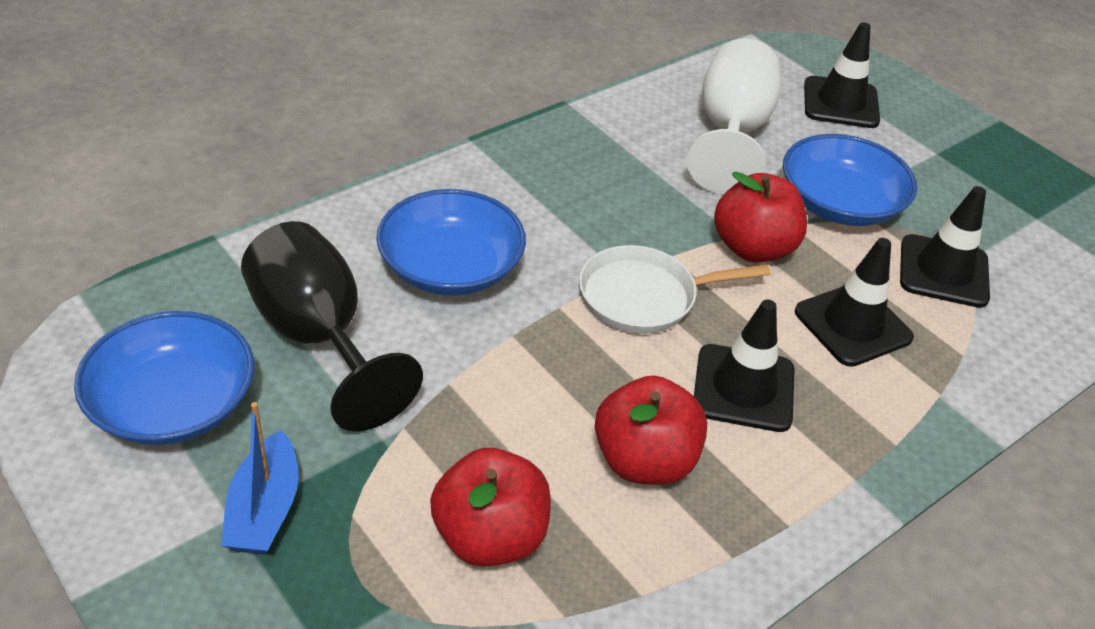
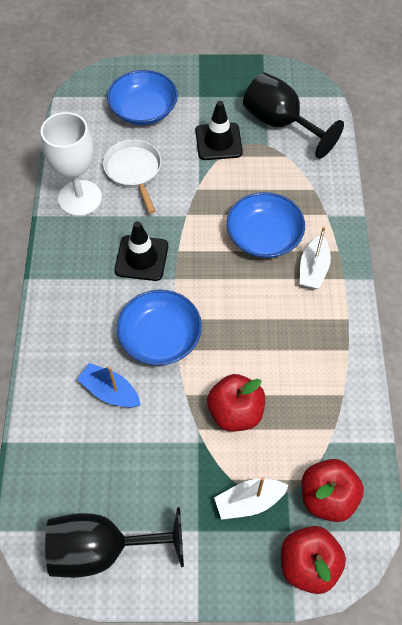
black goblet: 1 -> 2
black traffic cone: 4 -> 2
white boat: 0 -> 2

